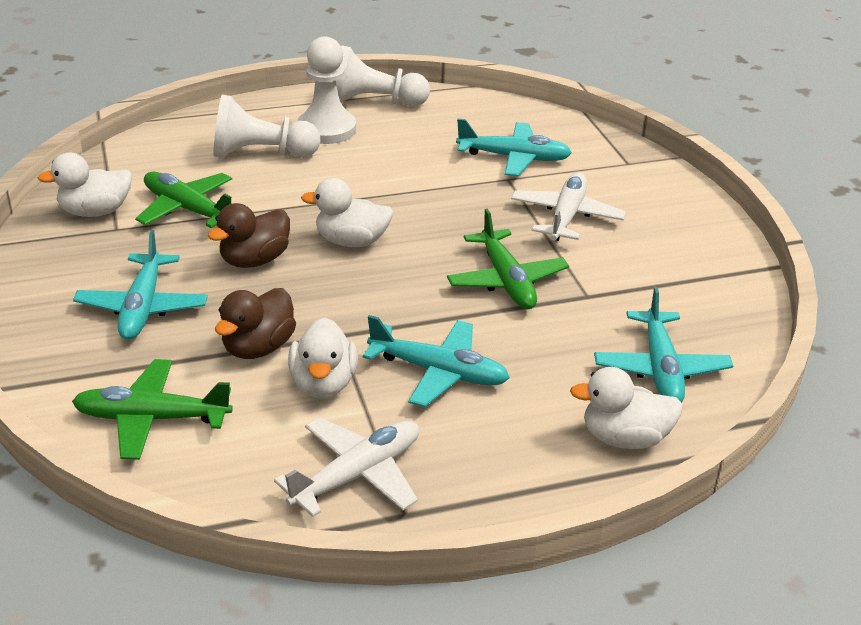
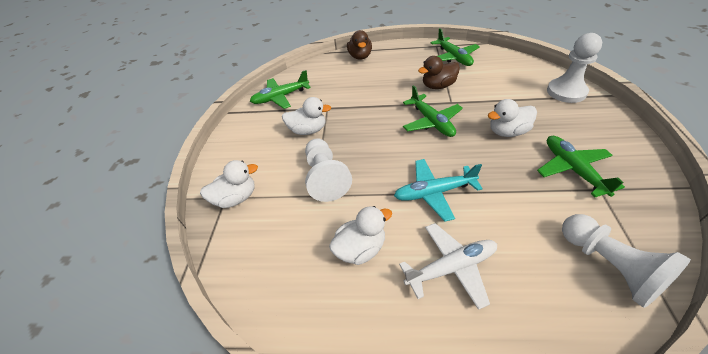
green plane: 3 -> 4
turquoise plane: 4 -> 1
white plane: 2 -> 1

